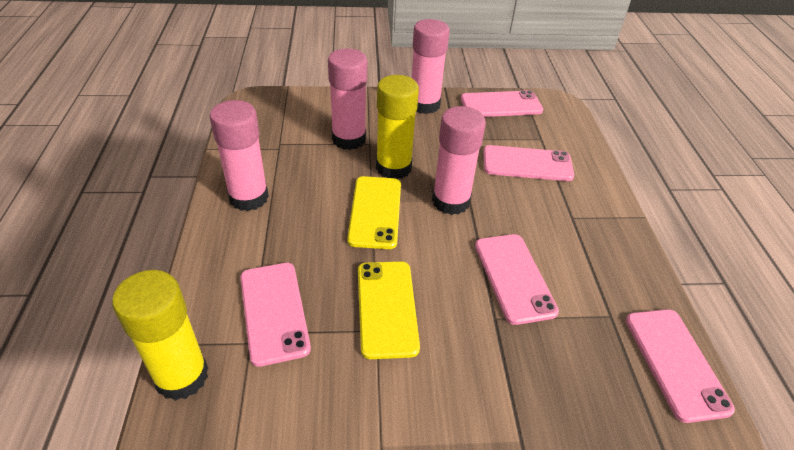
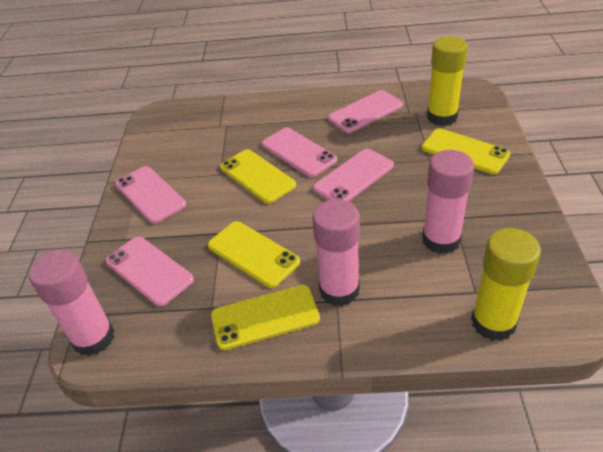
pink glue stick: 4 -> 3
yellow phone: 2 -> 4

